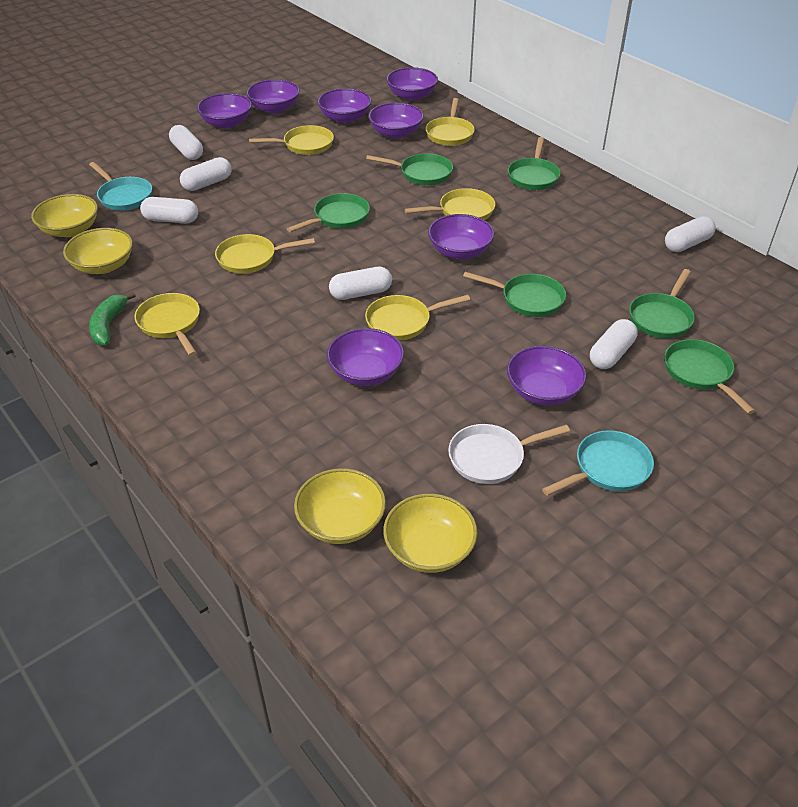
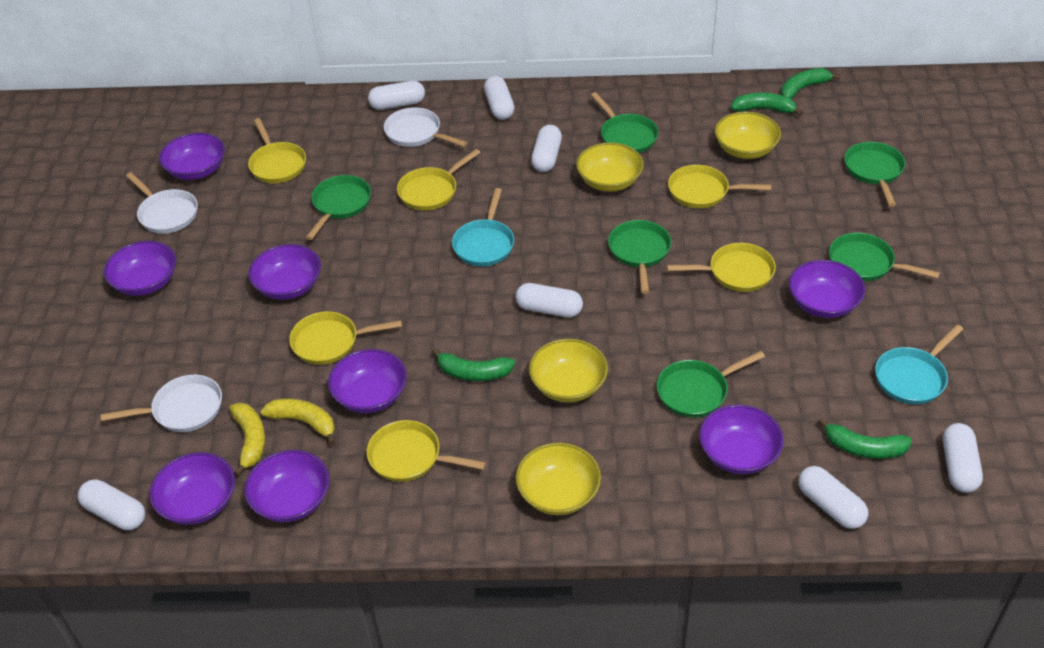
green banana: 1 -> 4
white capsule: 6 -> 7
white pan: 1 -> 3
yellow banana: 0 -> 2

